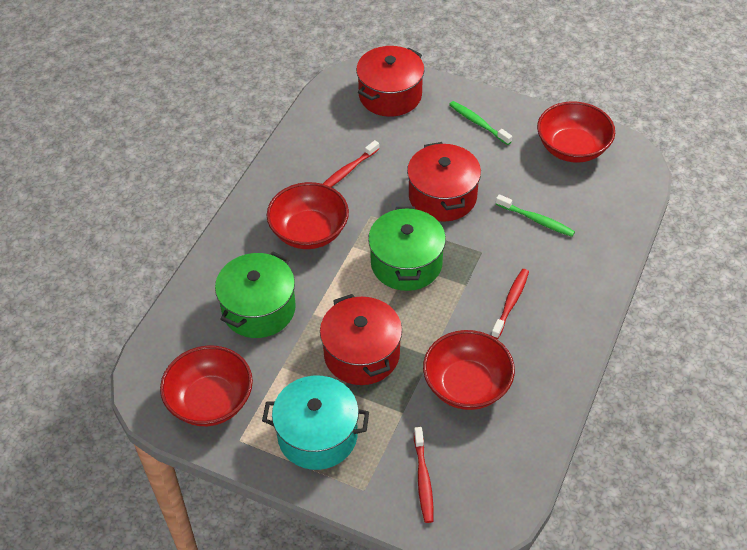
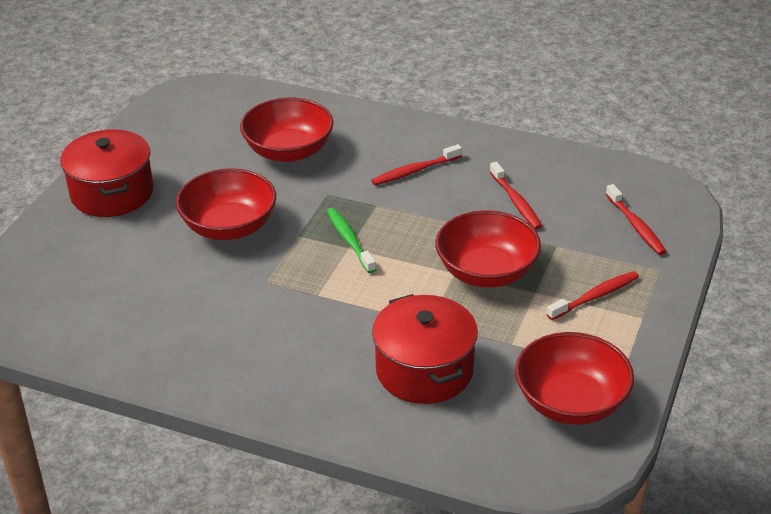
green pot: 2 -> 0
green toothbrush: 2 -> 1
red pot: 3 -> 2
red toothbrush: 3 -> 4
turquoise pot: 1 -> 0

